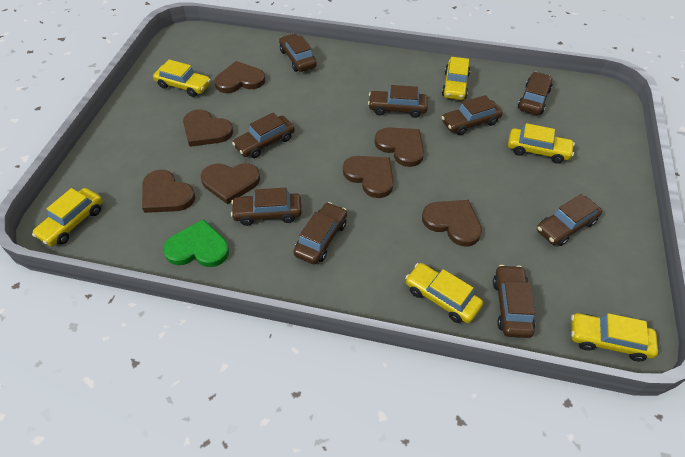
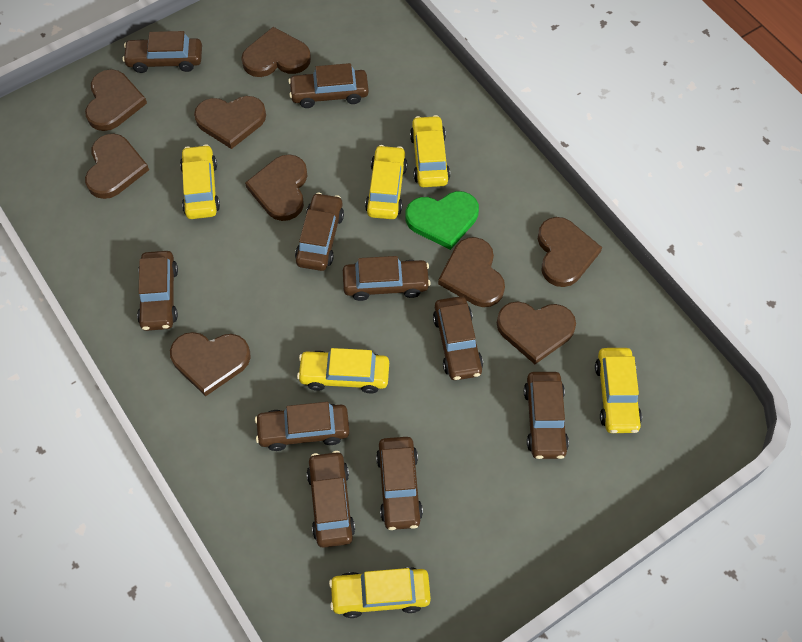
brown car: 9 -> 10
brown heart: 7 -> 9

